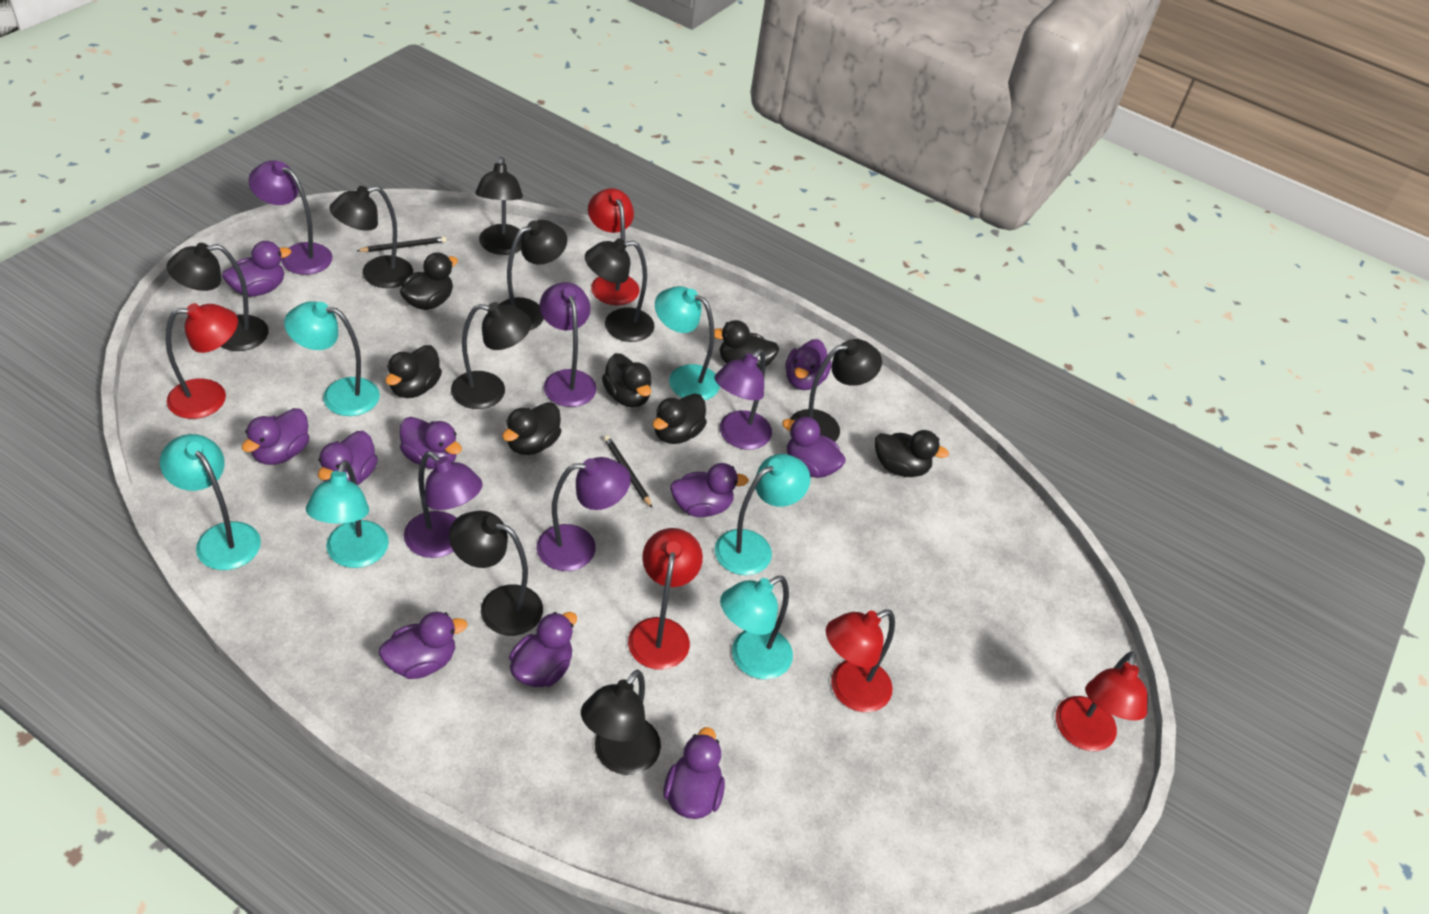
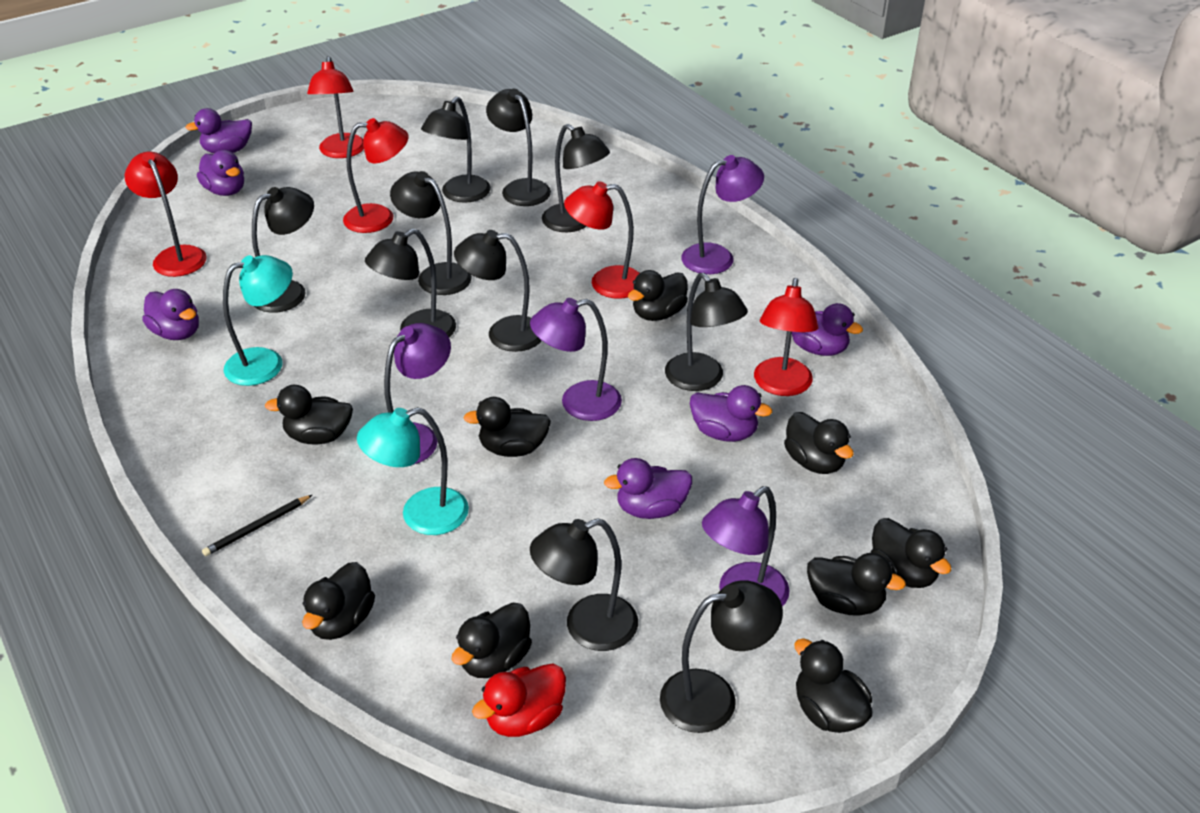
black duck: 7 -> 9
black lamp: 9 -> 10
black pencil: 2 -> 1
purple duck: 10 -> 6
purple lamp: 5 -> 4
red duck: 0 -> 1
turquoise lamp: 6 -> 2

